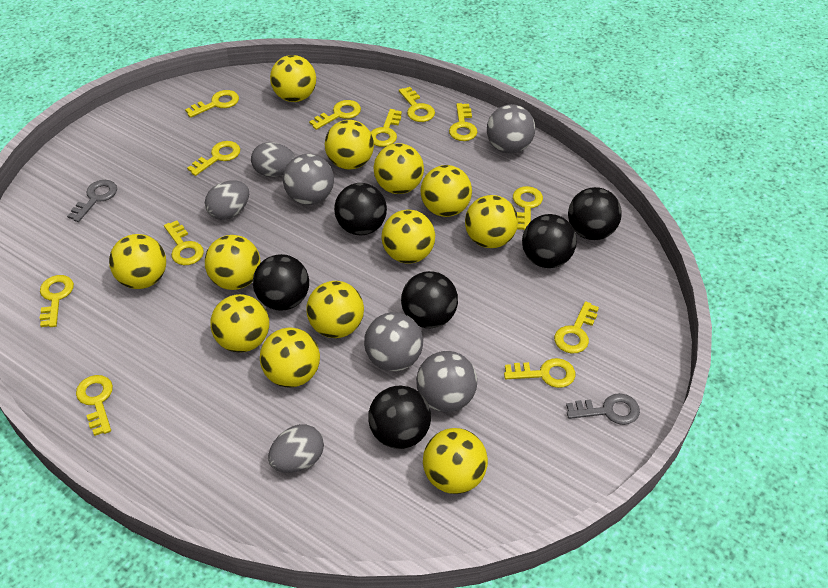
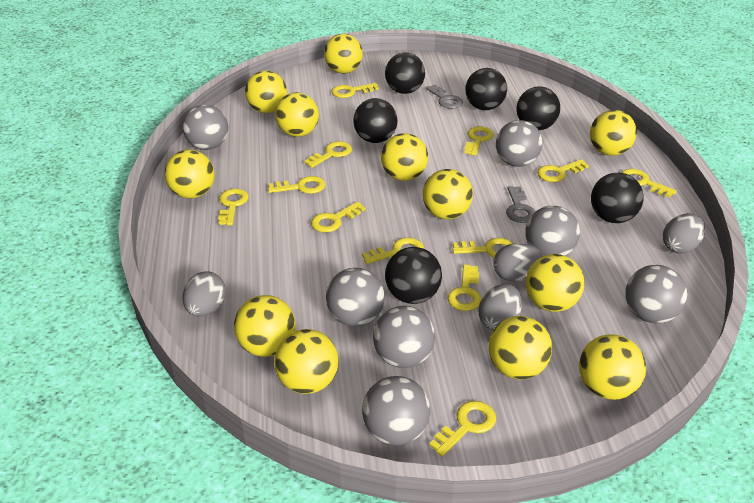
grey ball: 4 -> 7
grey egg: 3 -> 4

